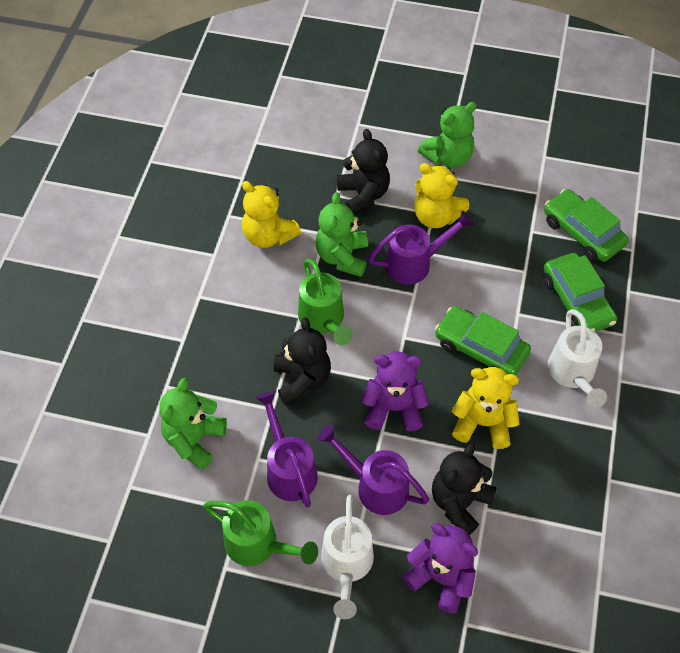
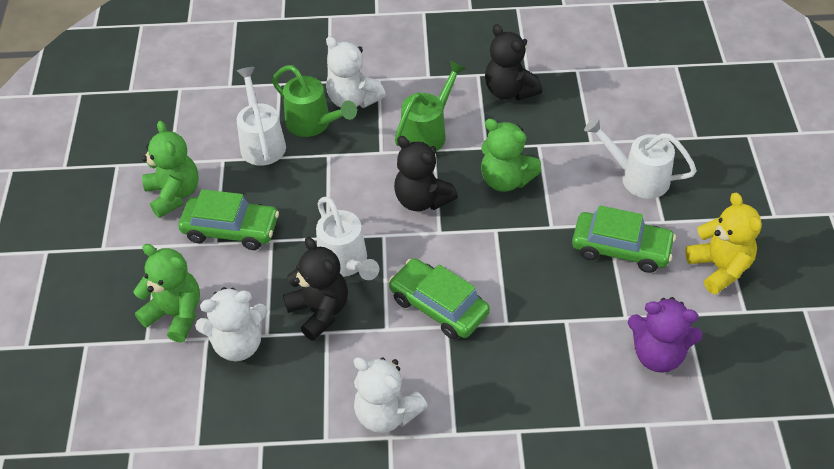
purple teddy bear: 2 -> 1
purple watering can: 3 -> 0
white teddy bear: 0 -> 3
white watering can: 2 -> 3
yellow teddy bear: 3 -> 1

